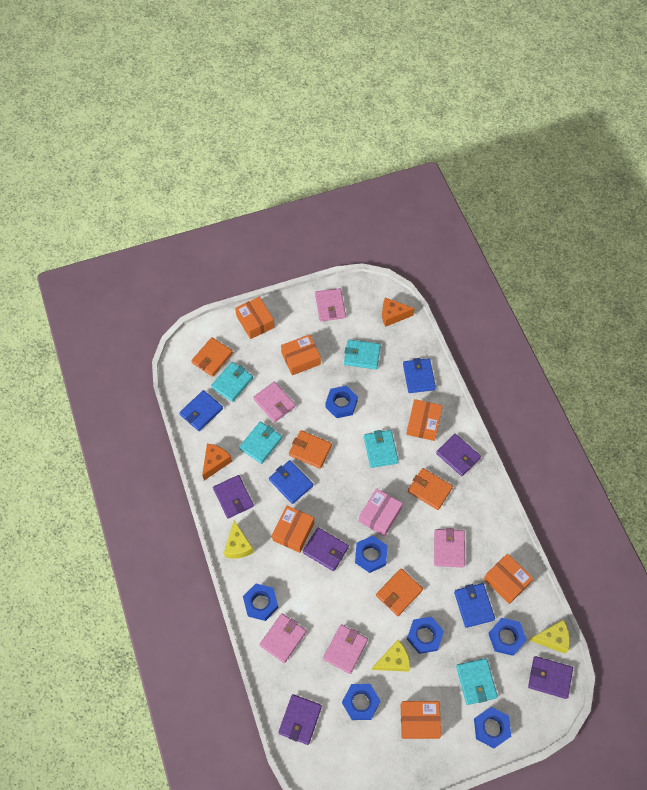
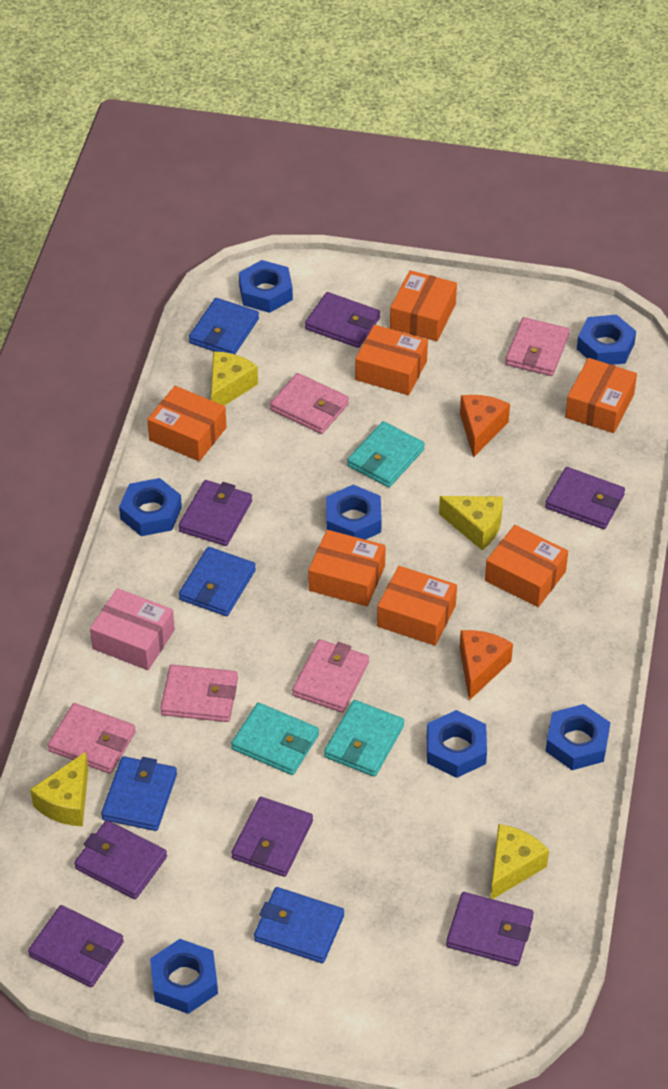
orange box: 6 -> 7
orange wallet: 4 -> 0
purple wallet: 5 -> 7
turquoise wallet: 5 -> 3
yellow cheese: 3 -> 4

